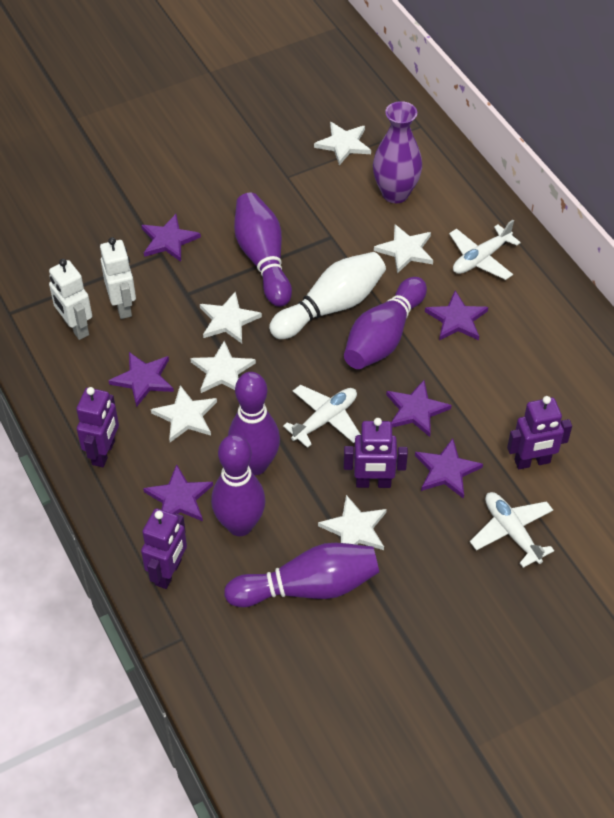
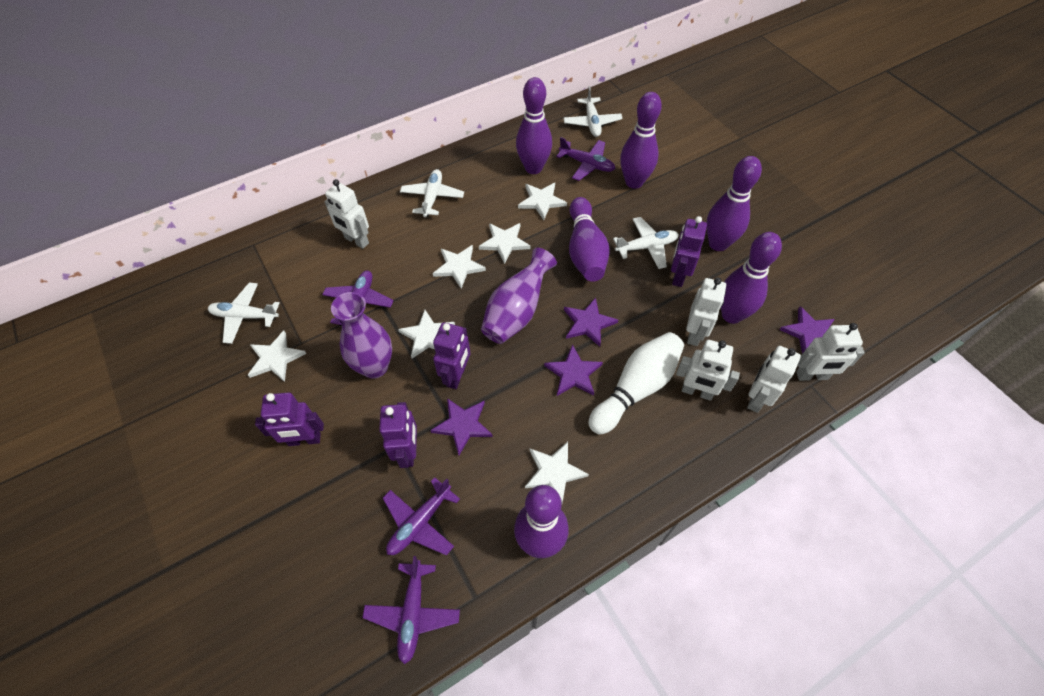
purple bowling pin: 5 -> 6
purple plane: 0 -> 4
purple star: 6 -> 4
purple vase: 1 -> 2
white plane: 3 -> 4
white robot: 2 -> 5

